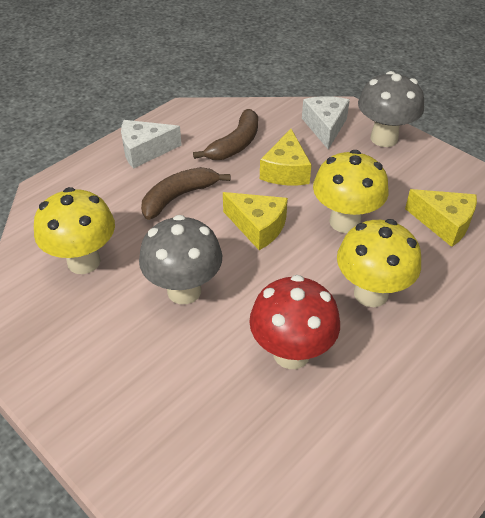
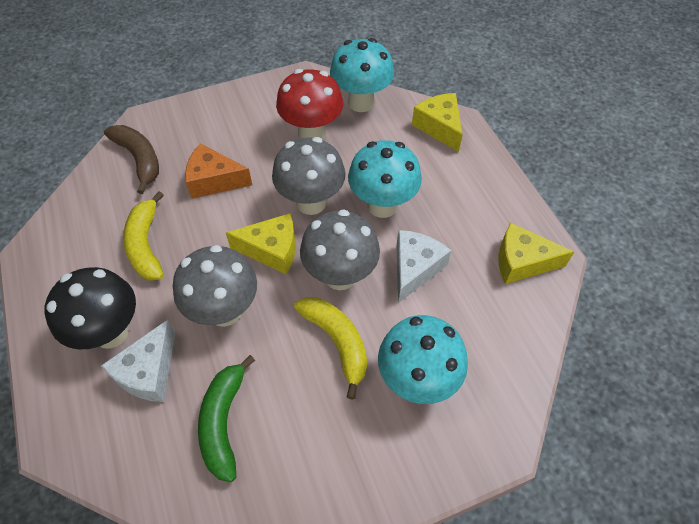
black mushroom: 0 -> 1
brown banana: 2 -> 1
green banana: 0 -> 1
grey mushroom: 2 -> 3
orange cheese: 0 -> 1
turquoise mushroom: 0 -> 3
yellow banana: 0 -> 2
yellow mushroom: 3 -> 0

